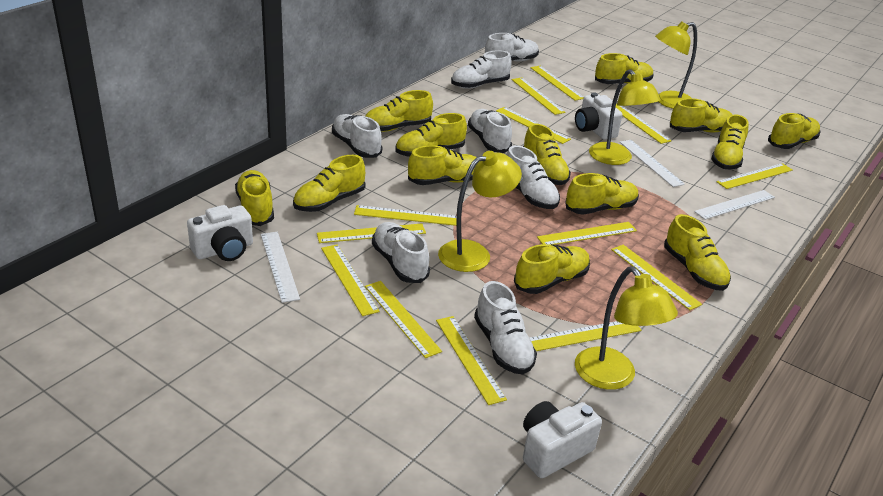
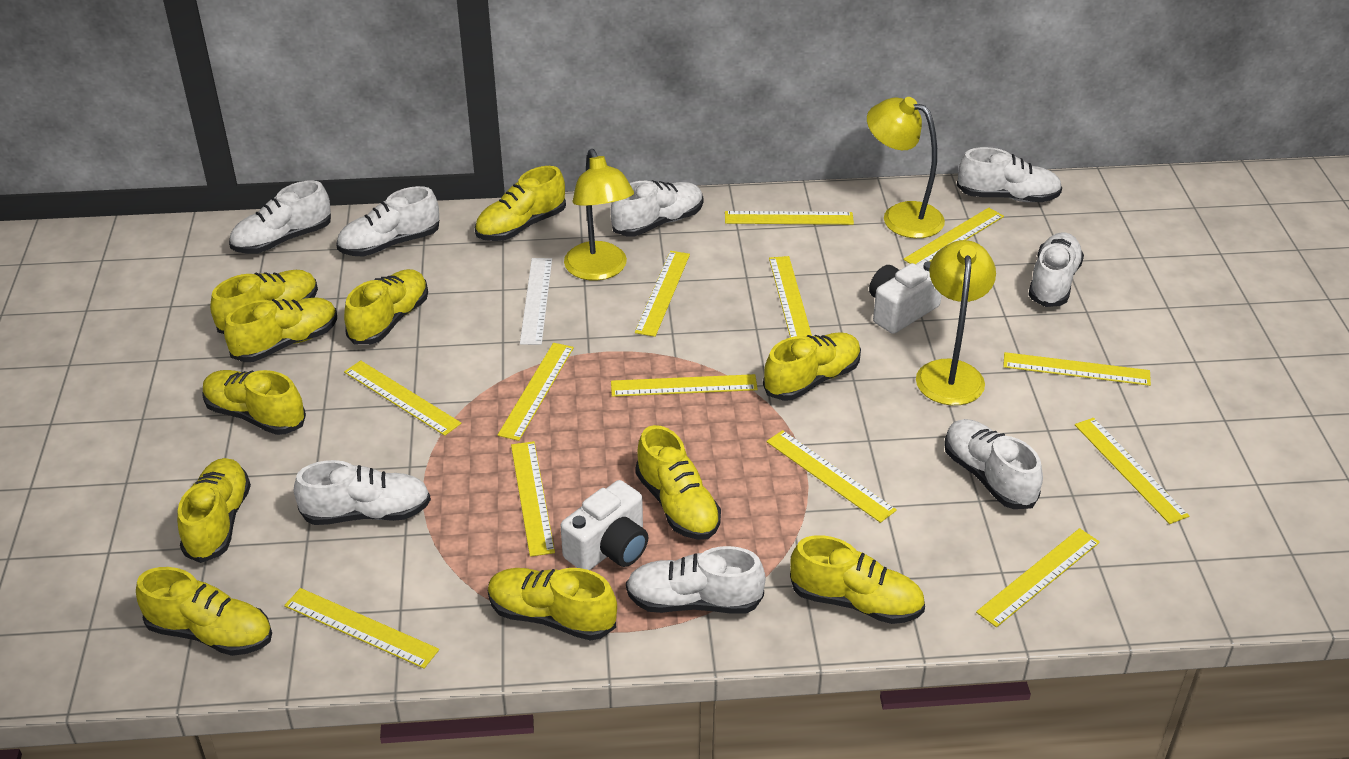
white camera: 3 -> 2
white ruler: 3 -> 1
white shoe: 7 -> 8
yellow lamp: 4 -> 3
yellow shoe: 13 -> 11

